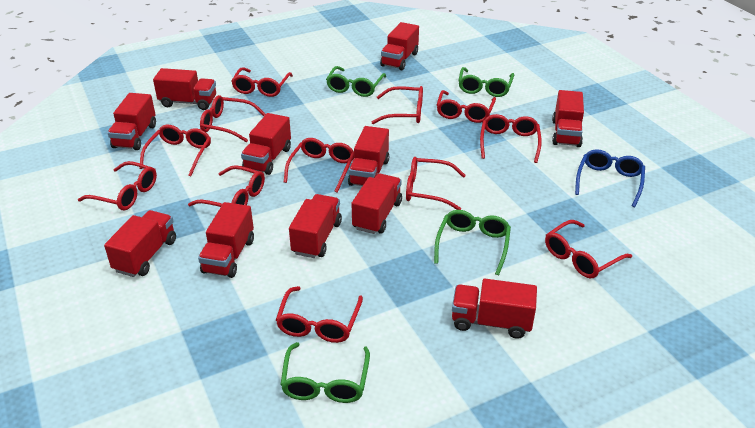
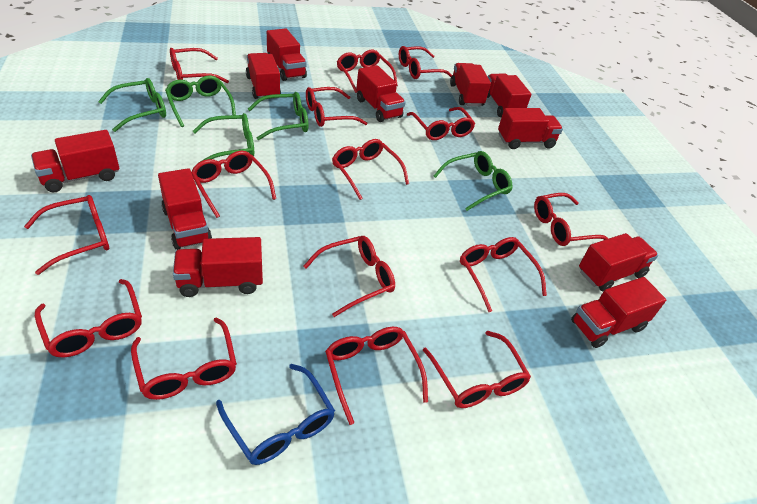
green glasses: 4 -> 5
red glasses: 12 -> 15

